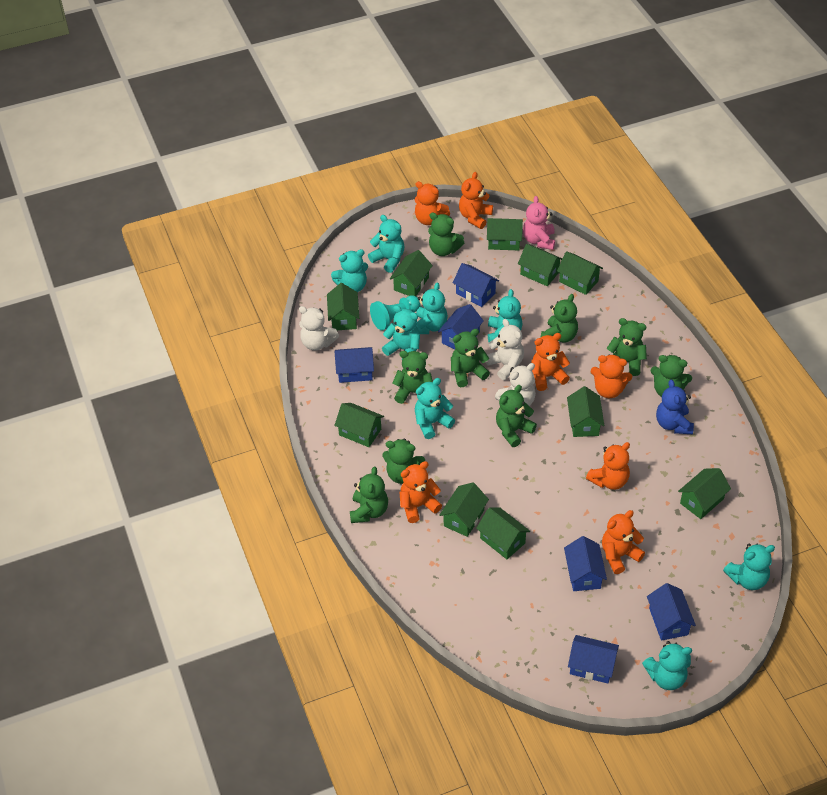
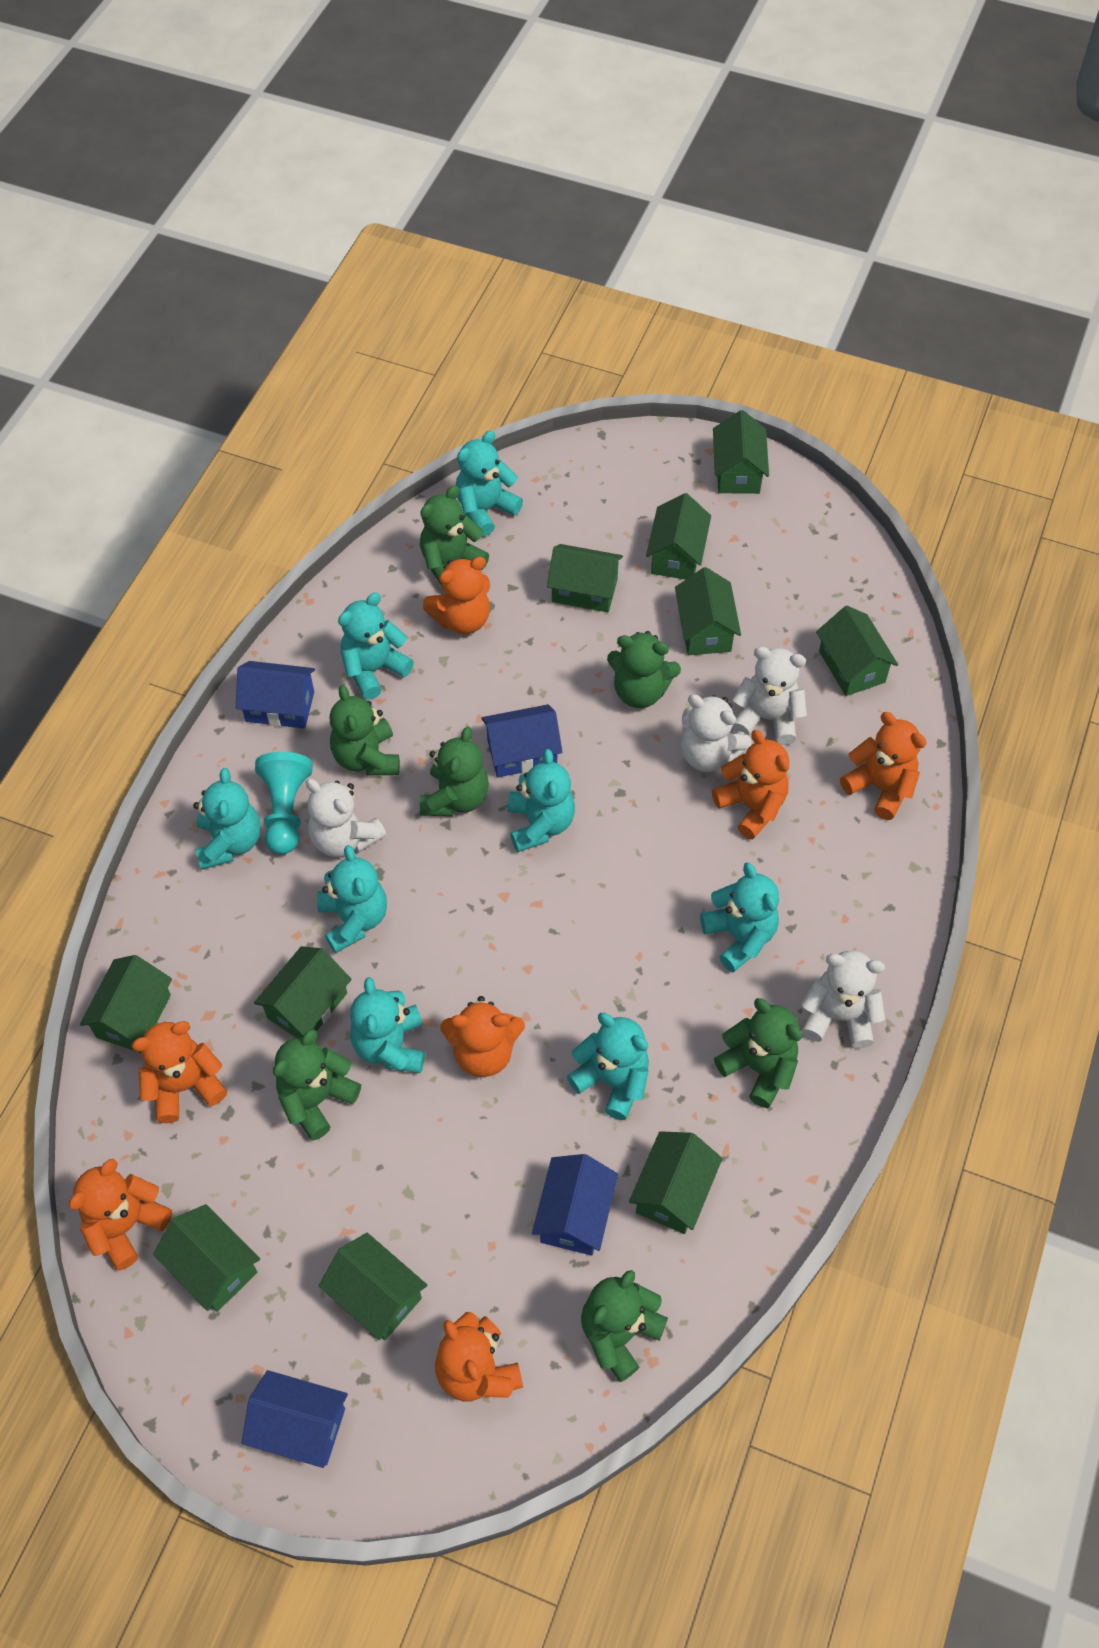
blue house: 6 -> 4
blue teddy bear: 1 -> 0
green teddy bear: 9 -> 7
pink teddy bear: 1 -> 0
white teddy bear: 3 -> 4

